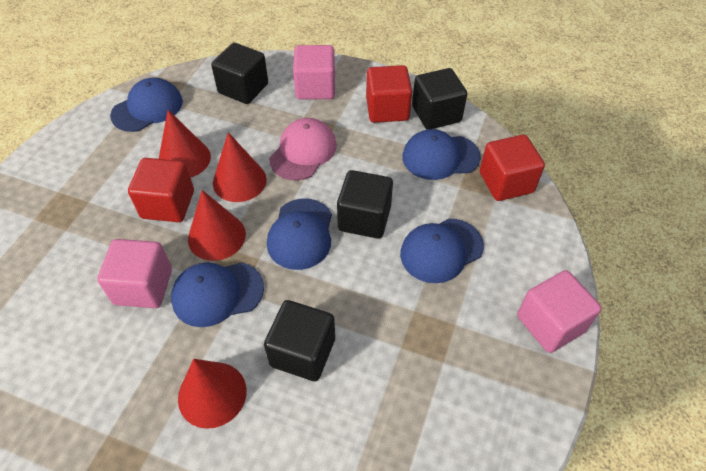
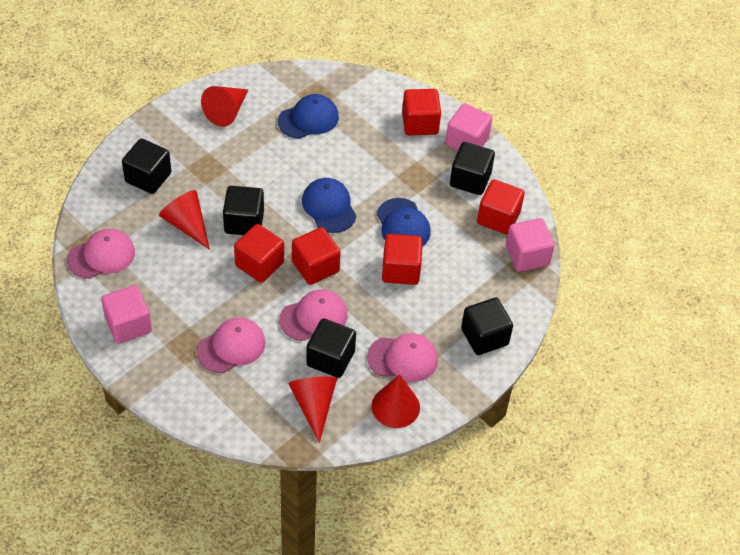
black cube: 4 -> 5
blue cap: 5 -> 3
pink cap: 1 -> 4
red cube: 3 -> 5

